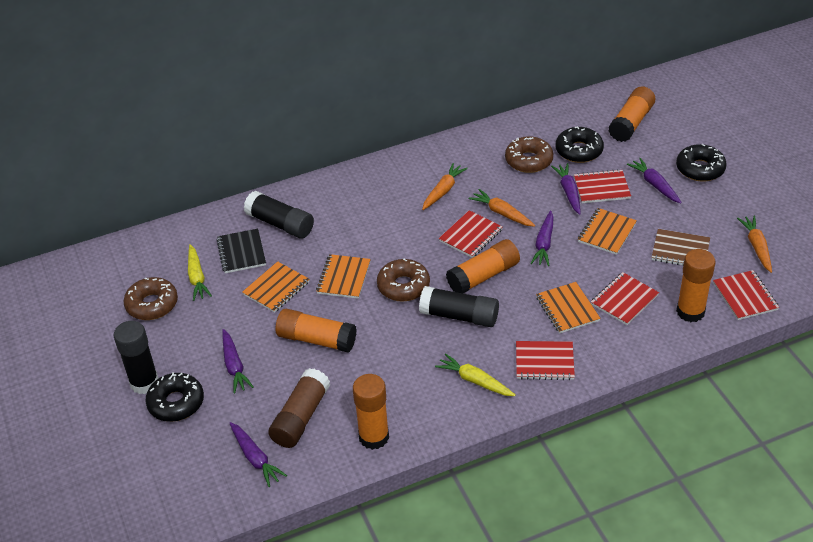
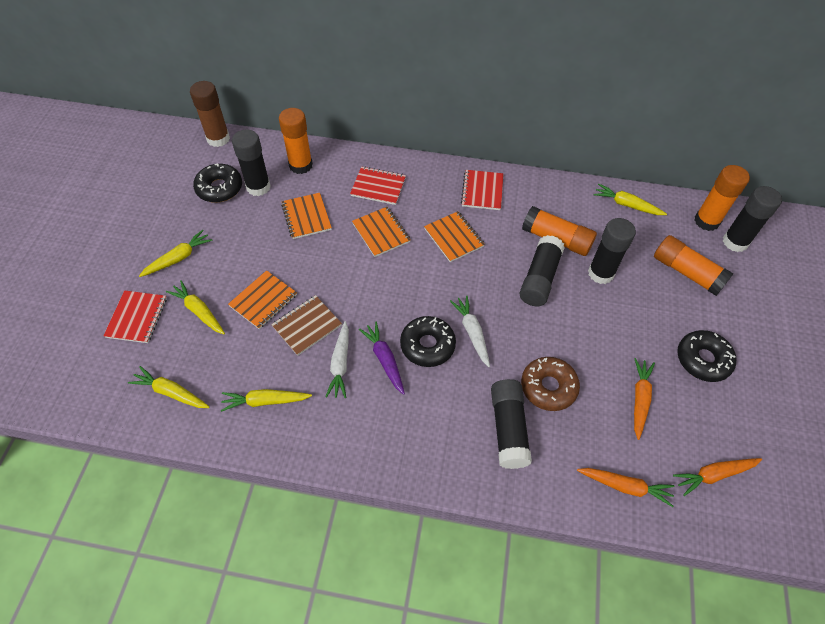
black glue stick: 3 -> 5
black notebook: 1 -> 0
brown donut: 3 -> 1
orange glue stick: 5 -> 4
purple carrot: 5 -> 1
red notebook: 5 -> 3
white carrot: 0 -> 2
yellow carrot: 2 -> 5

